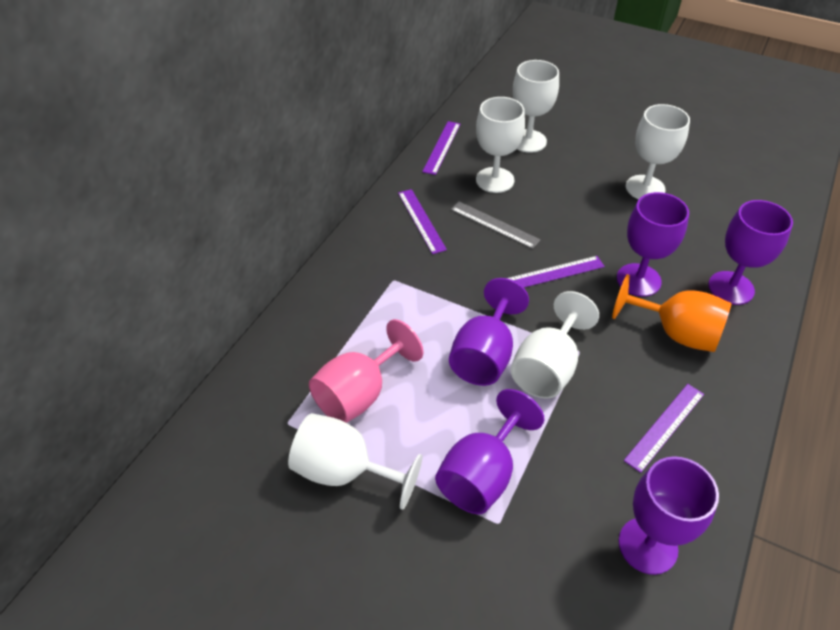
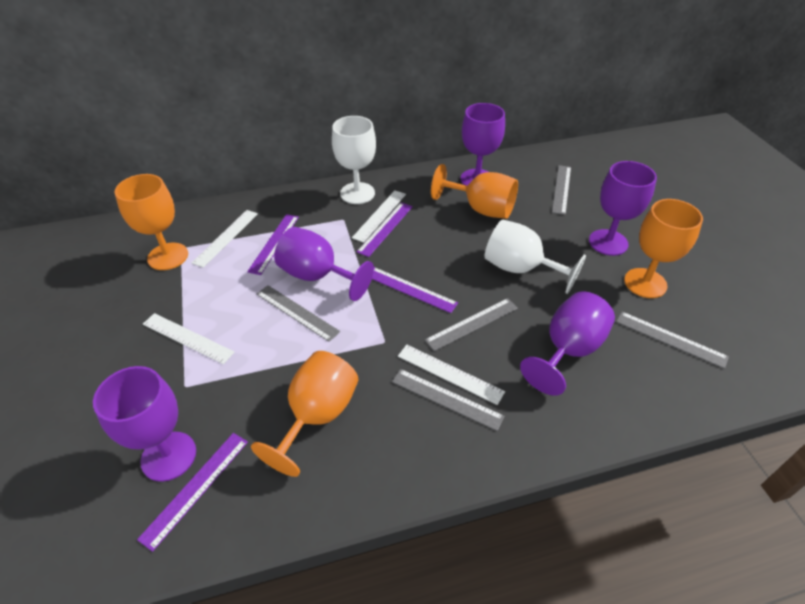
grey ruler: 1 -> 5
orange goblet: 1 -> 4
pink goblet: 1 -> 0
white goblet: 5 -> 2
white ruler: 0 -> 4

